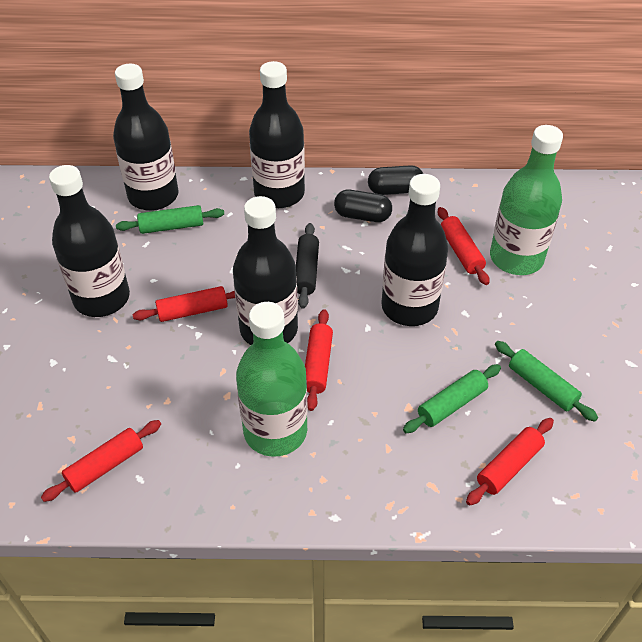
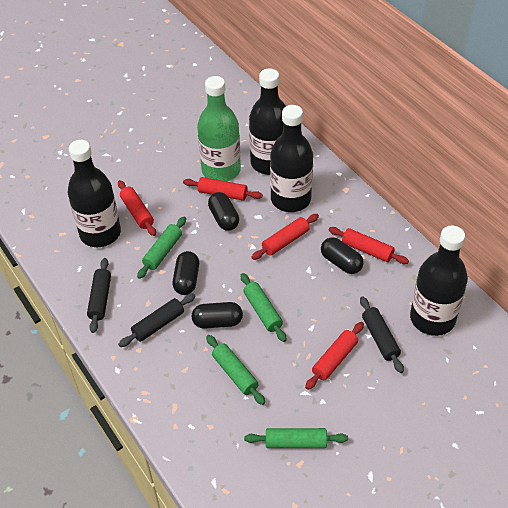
black bottle: 5 -> 4
black capsule: 2 -> 4
black rolling pin: 1 -> 3
green bottle: 2 -> 1
green rolling pin: 3 -> 4

